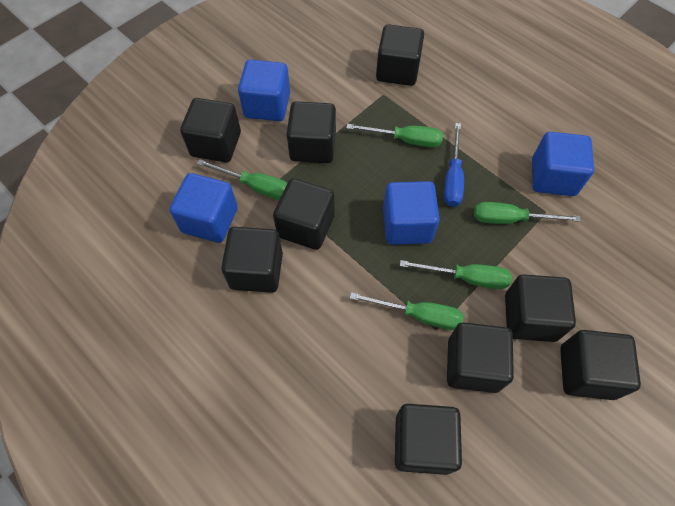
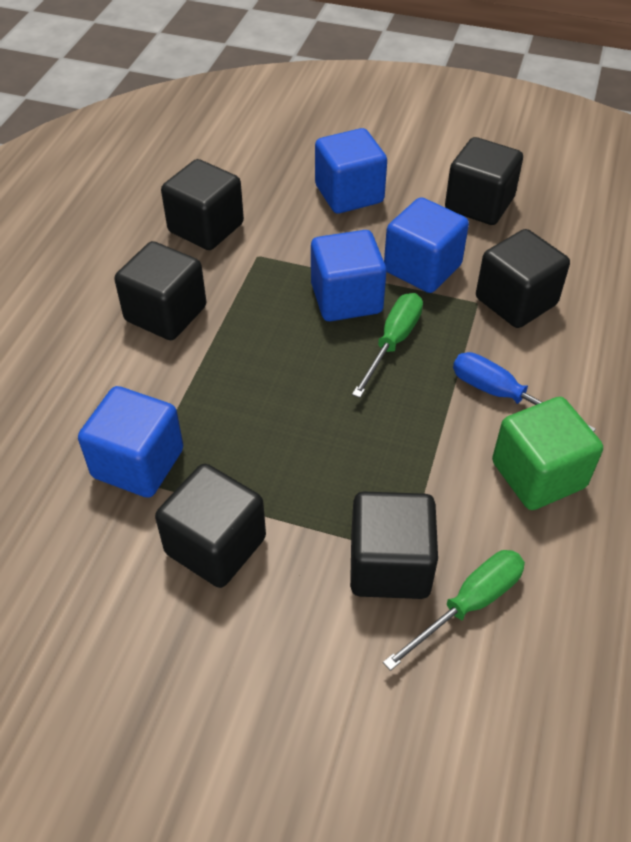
black cube: 9 -> 6
green cube: 0 -> 1
green screwdriver: 5 -> 2

